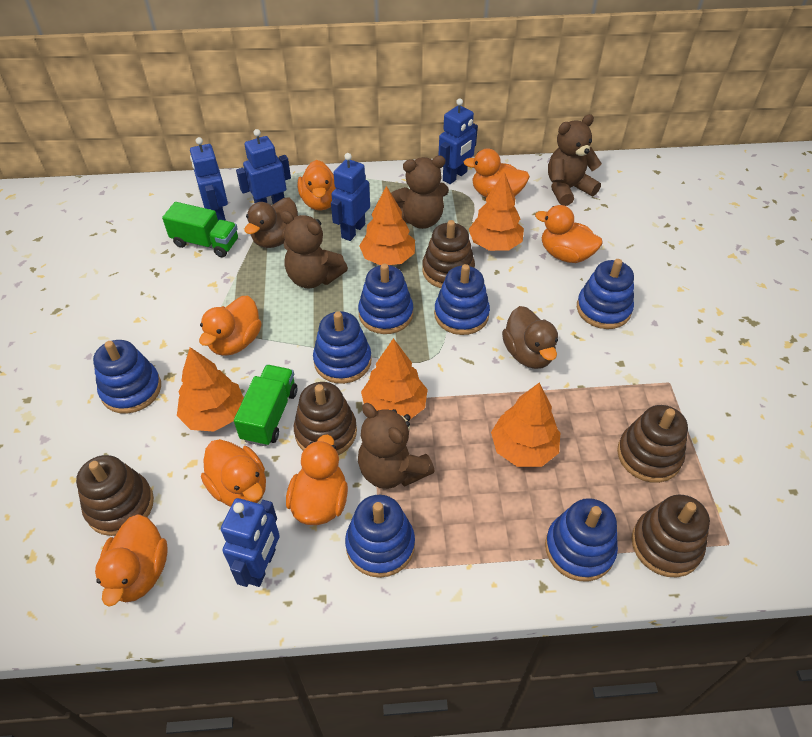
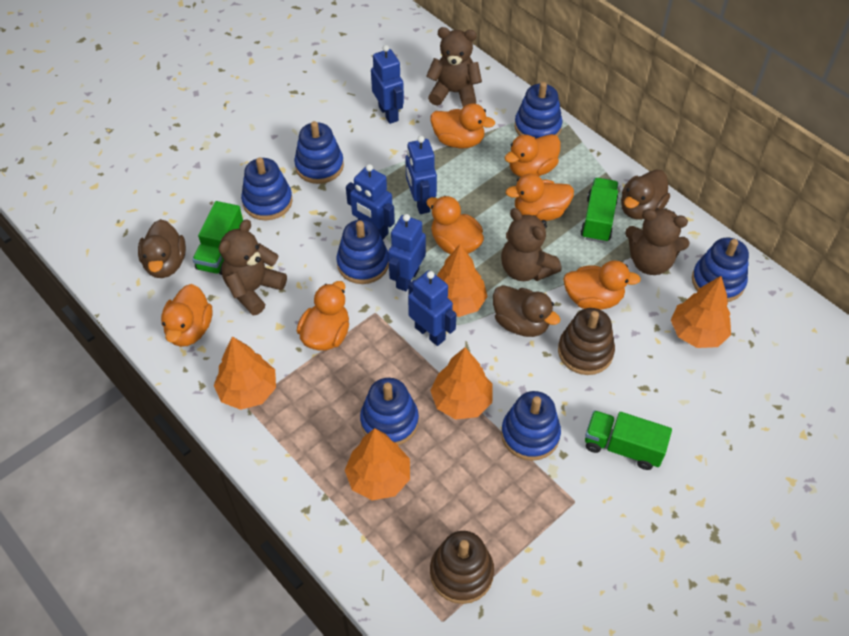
brown duck: 2 -> 3
brown stacking toy: 5 -> 2
green truck: 2 -> 3

